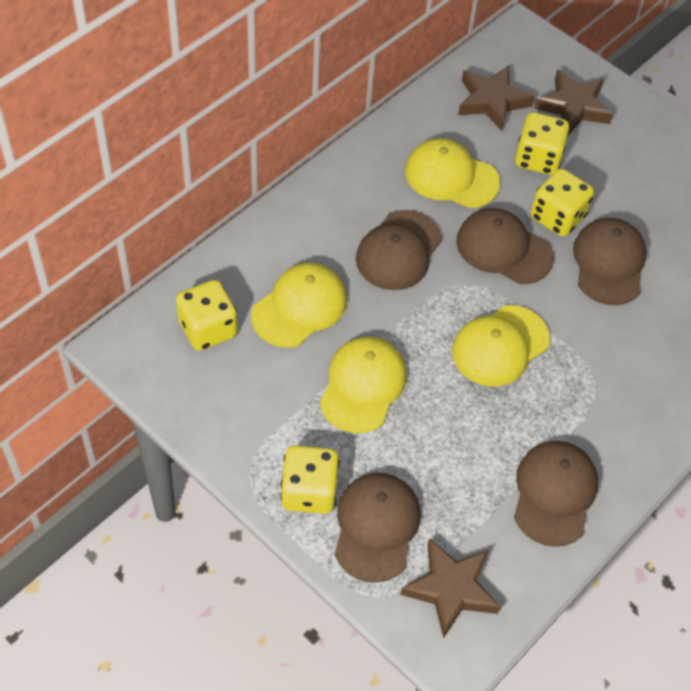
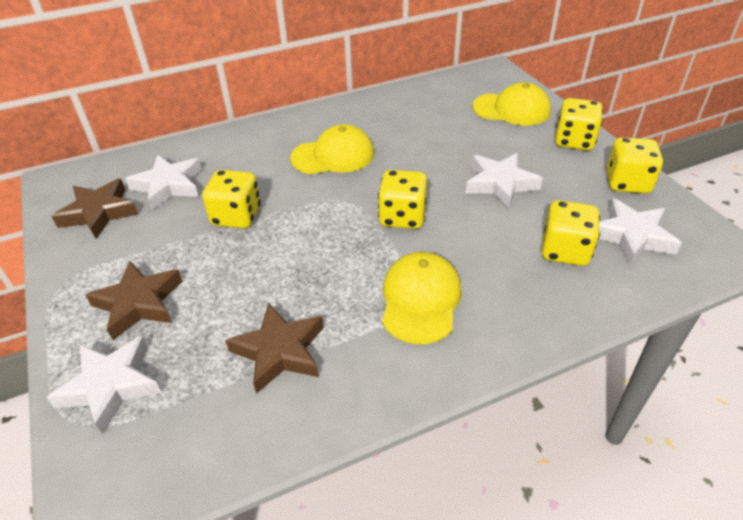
brown cap: 5 -> 0
white star: 0 -> 4
yellow cap: 4 -> 3
yellow dice: 4 -> 5

